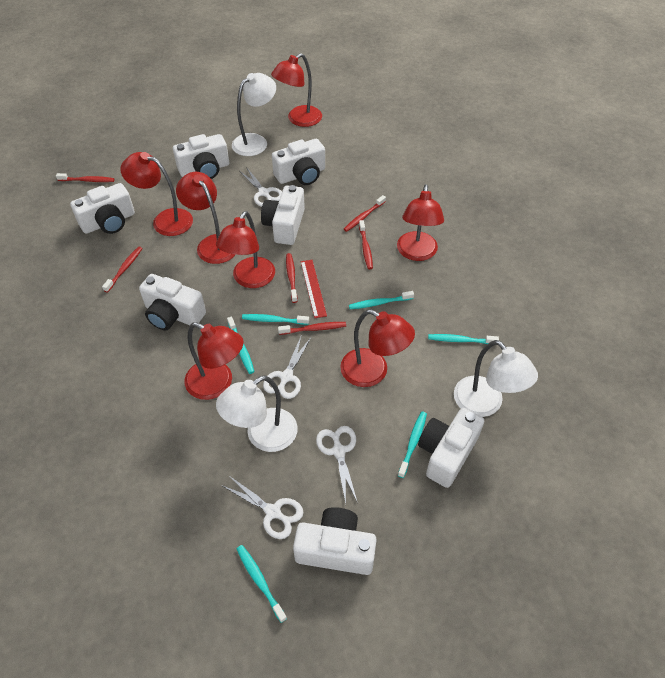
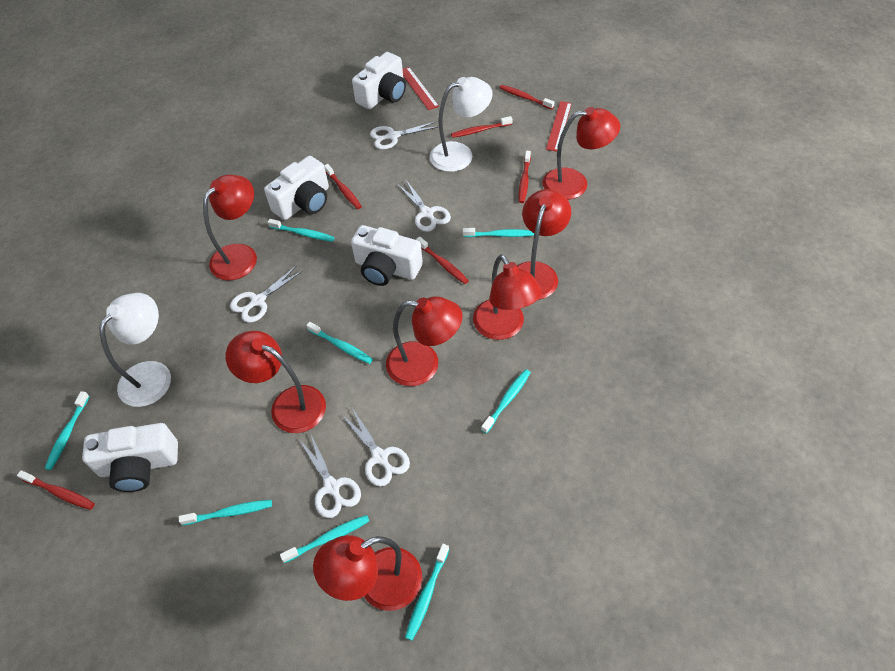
red ruler: 1 -> 2
turquoise toothbrush: 6 -> 8
white camera: 7 -> 4
white lamp: 3 -> 2
white scissors: 4 -> 5

